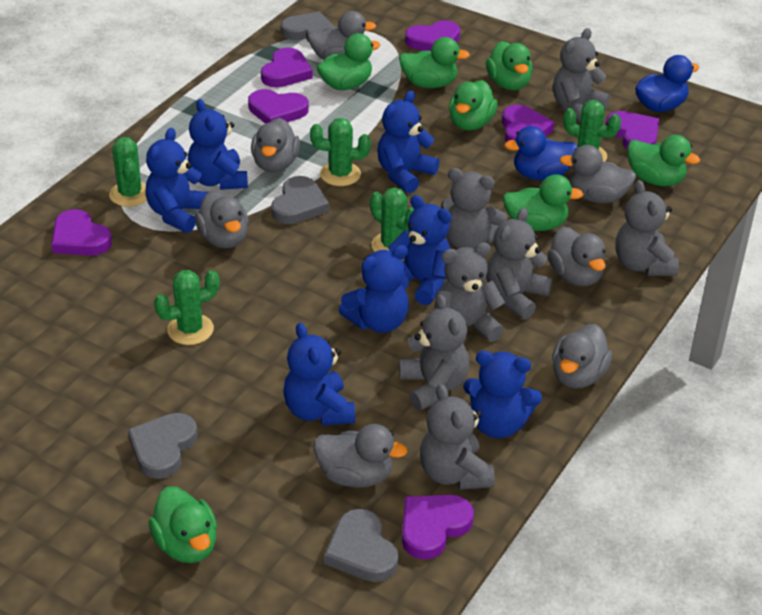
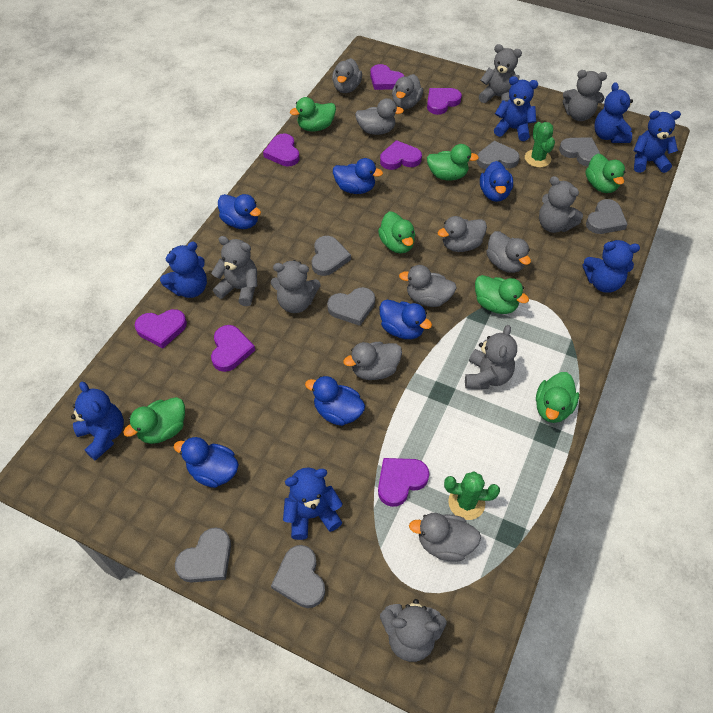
blue duck: 2 -> 6
green cactus: 5 -> 2
grey duck: 7 -> 8
grey heart: 4 -> 7

